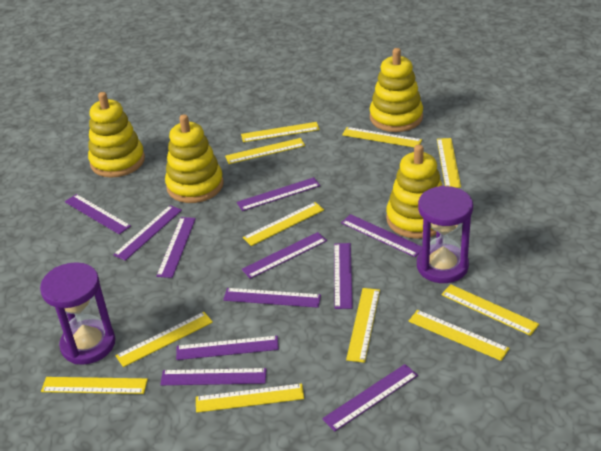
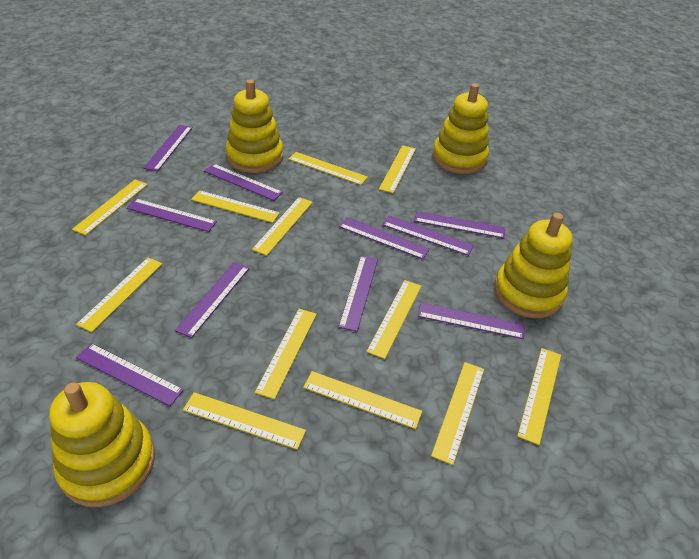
purple hourglass: 2 -> 0
purple ruler: 11 -> 10
yellow ruler: 11 -> 12

